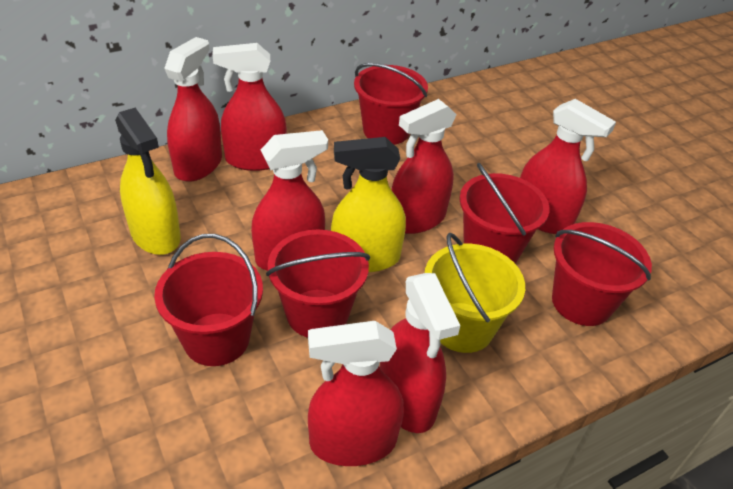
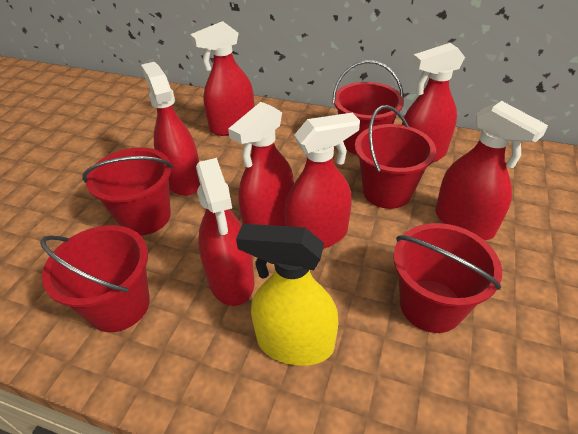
yellow bucket: 1 -> 0
yellow spray bottle: 2 -> 1

